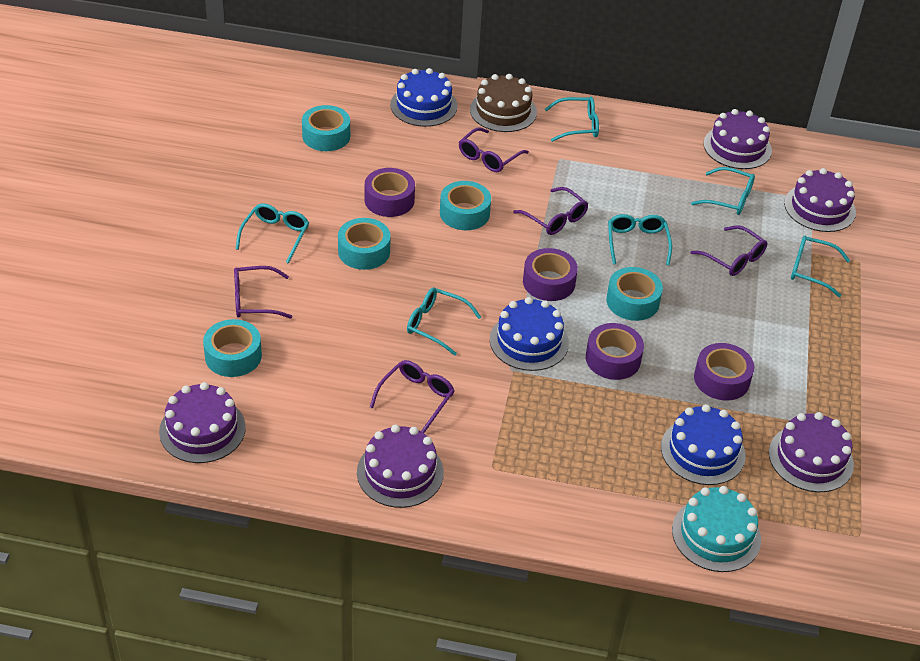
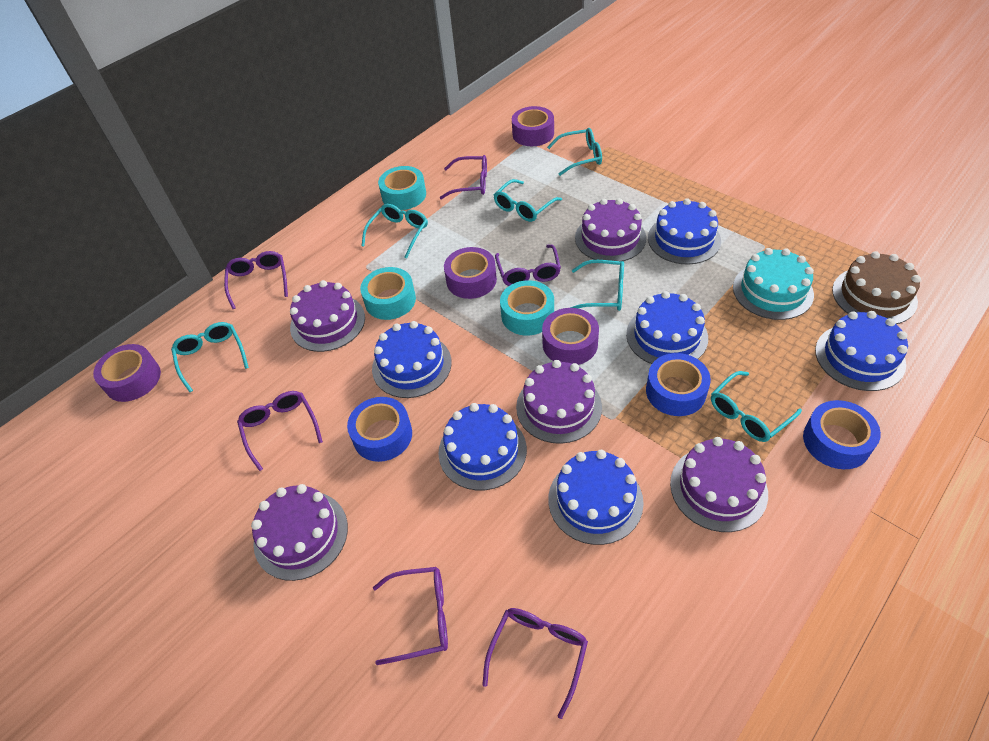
blue cake: 3 -> 6
blue tape: 0 -> 3
purple glasses: 5 -> 6
turquoise tape: 5 -> 3

